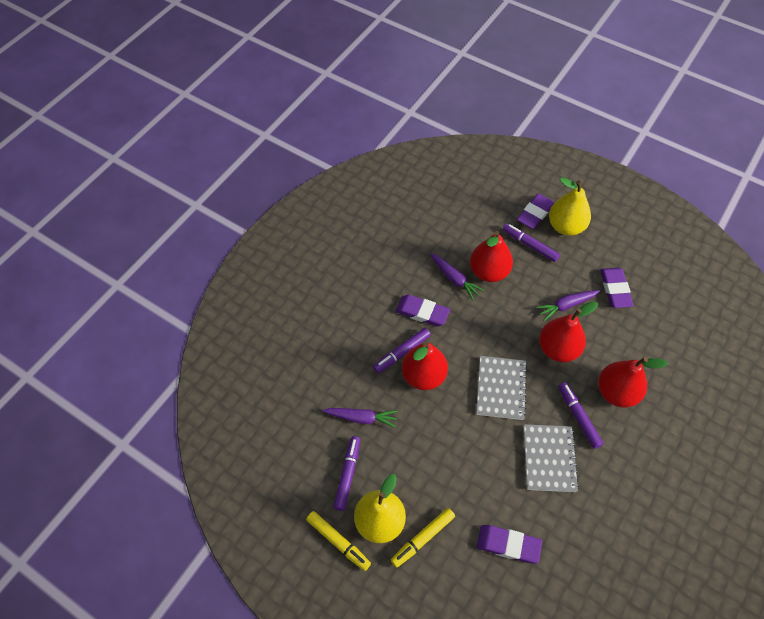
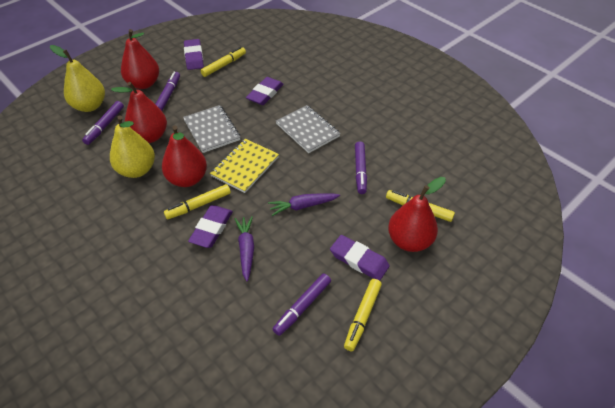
purple carrot: 3 -> 2
yellow marker: 2 -> 4
yellow notebook: 0 -> 1

